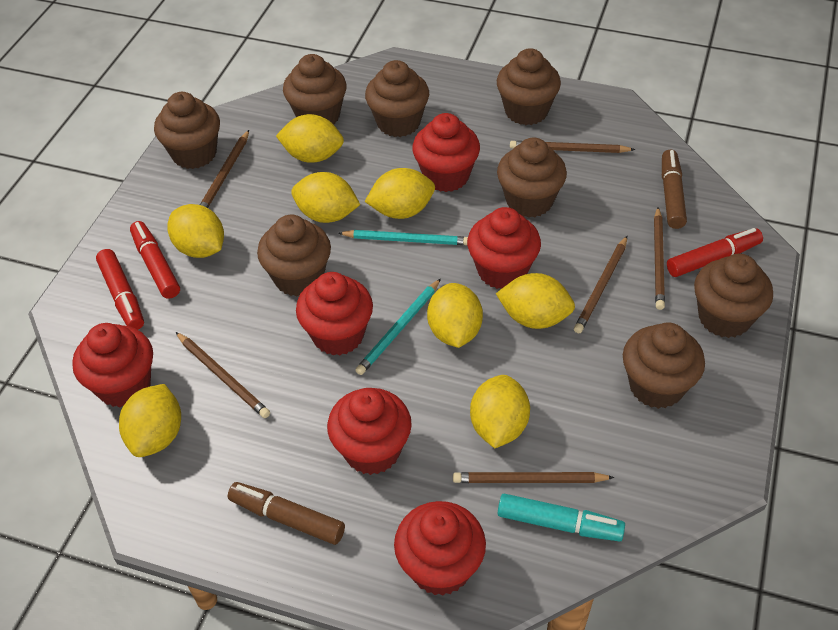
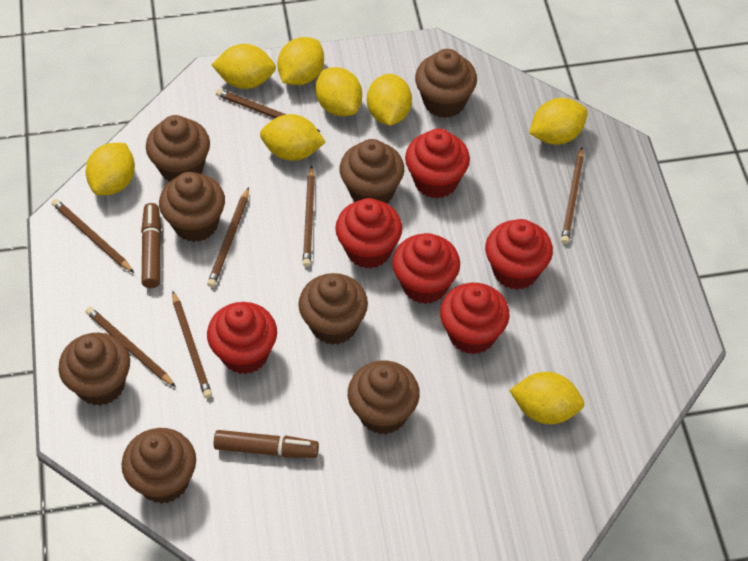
brown pencil: 6 -> 7
red marker: 3 -> 0
turquoise marker: 1 -> 0
turquoise pencil: 2 -> 0

